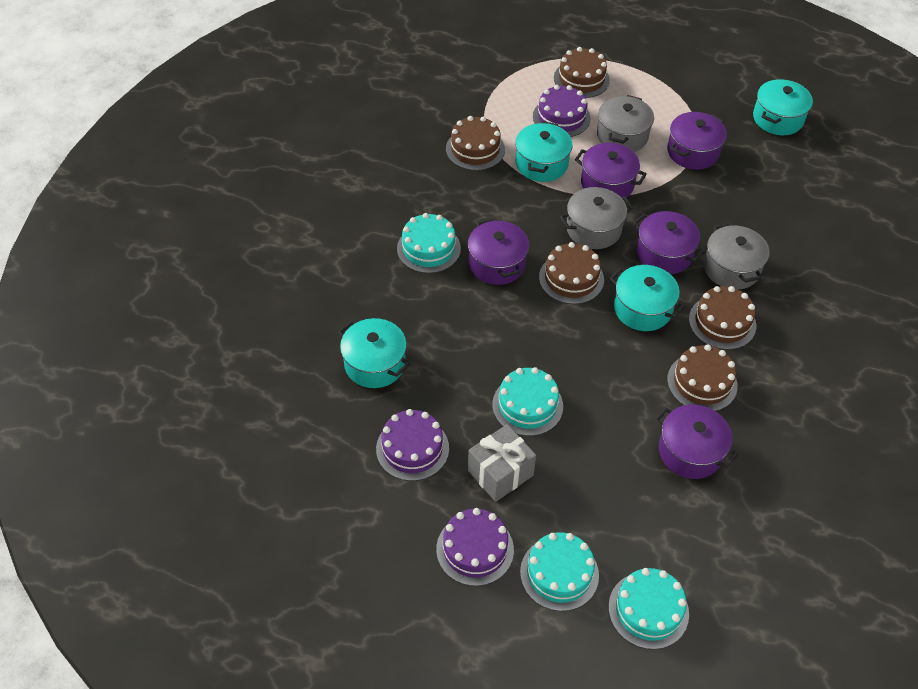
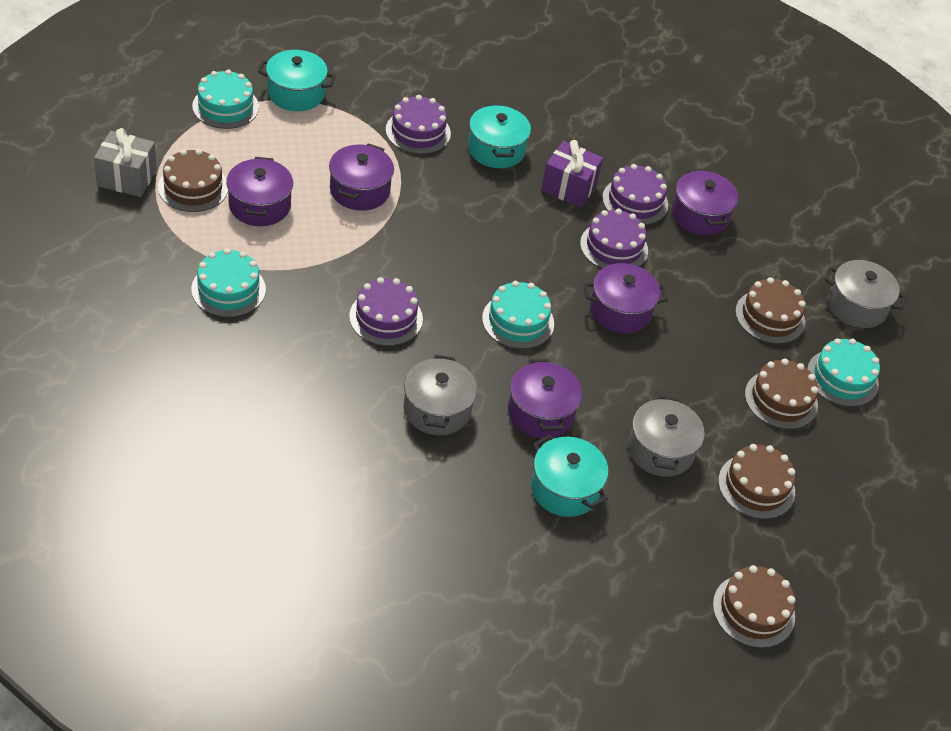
purple cake: 3 -> 4
purple gift: 0 -> 1
turquoise pot: 4 -> 3

